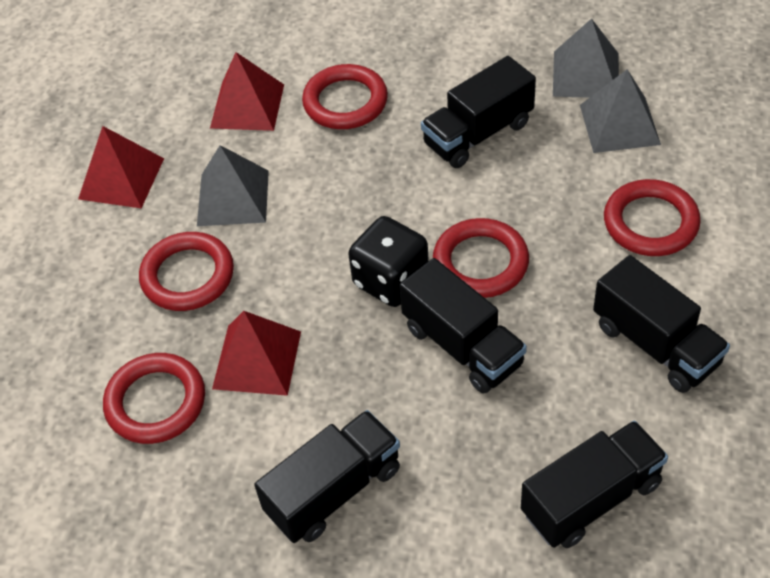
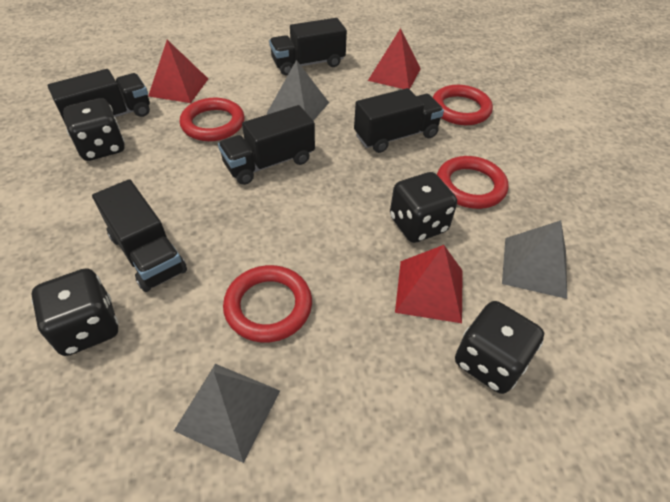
black dice: 1 -> 4
red ring: 5 -> 4

